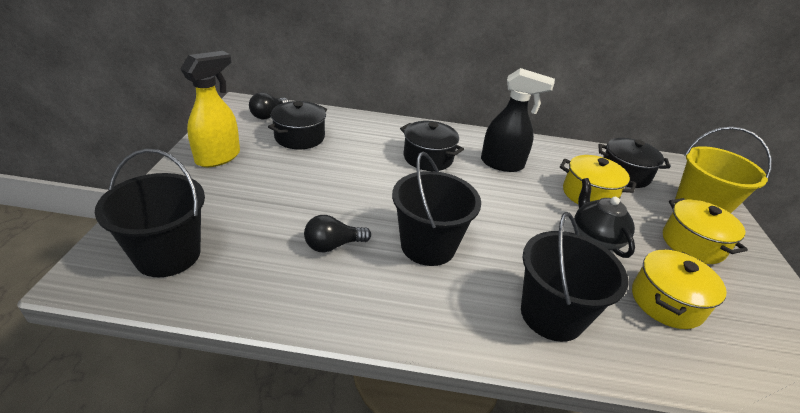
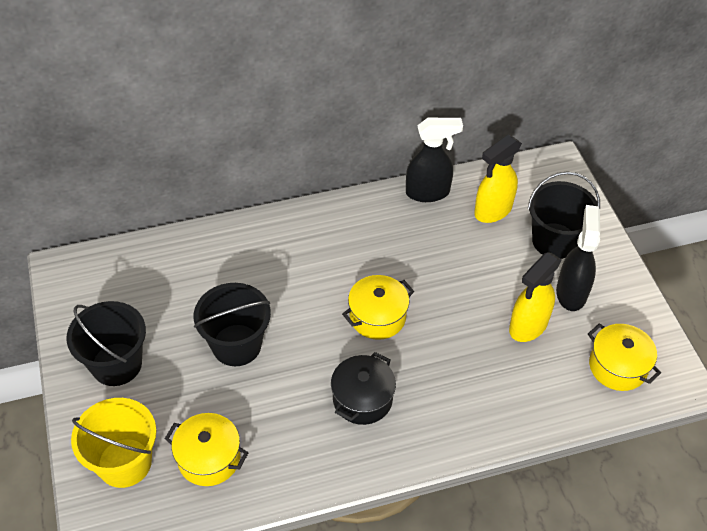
black light bulb: 2 -> 0
black pot: 3 -> 1
black spray bottle: 1 -> 2
black teapot: 1 -> 0
yellow spray bottle: 1 -> 2

